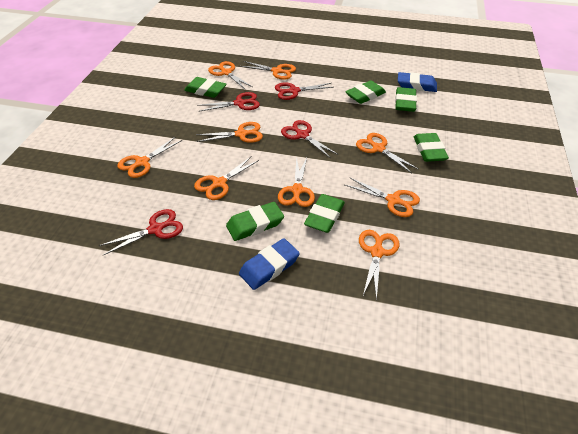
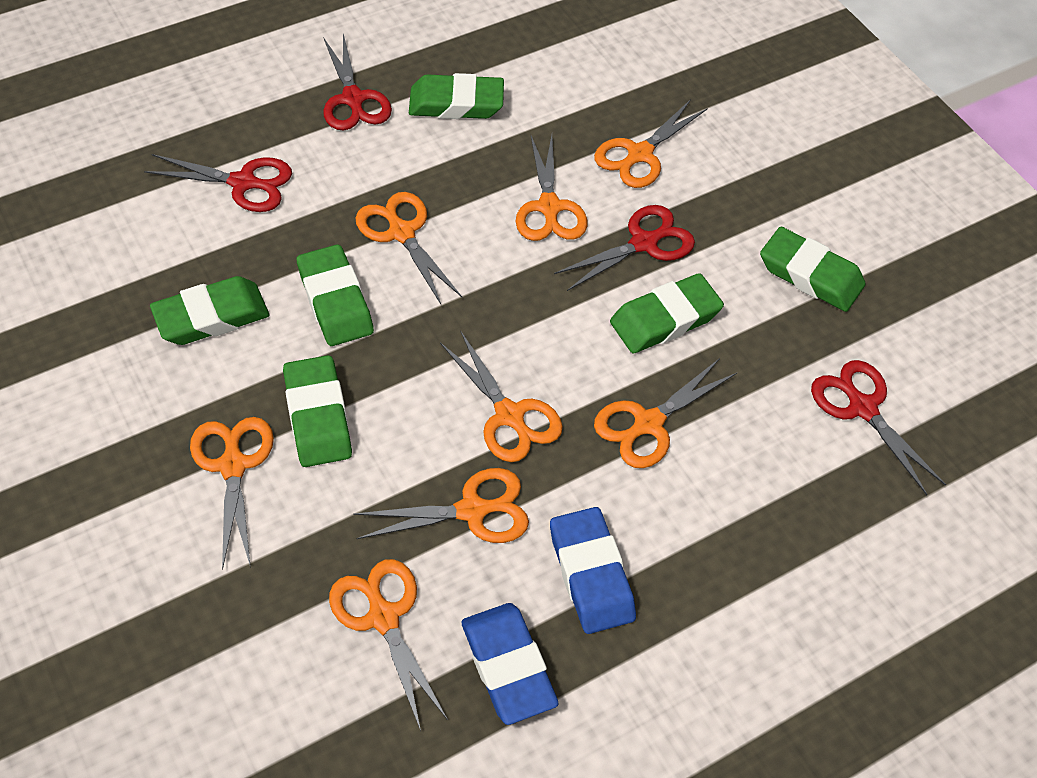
orange scissors: 9 -> 8

